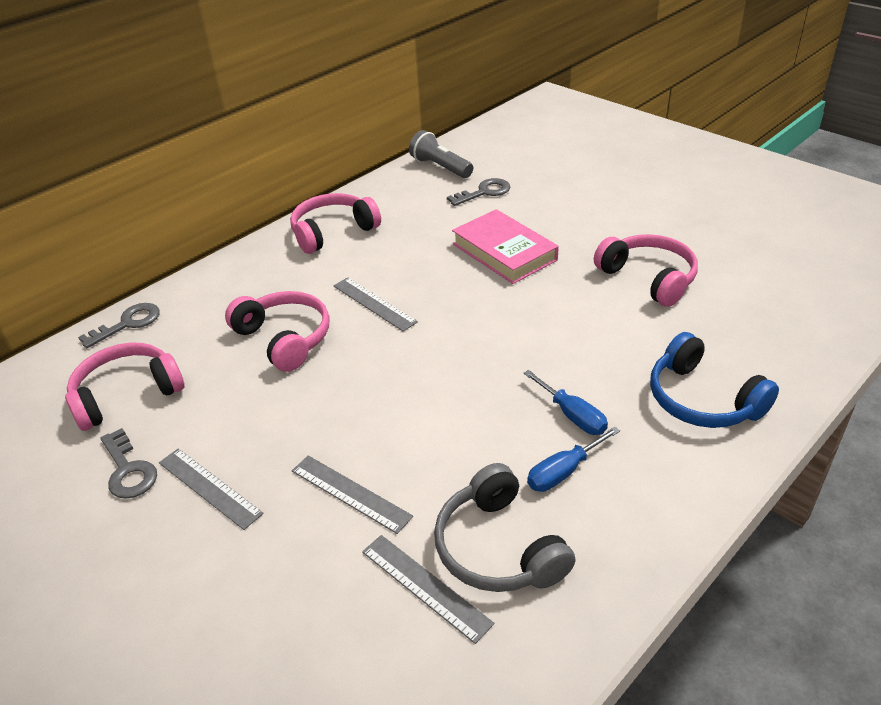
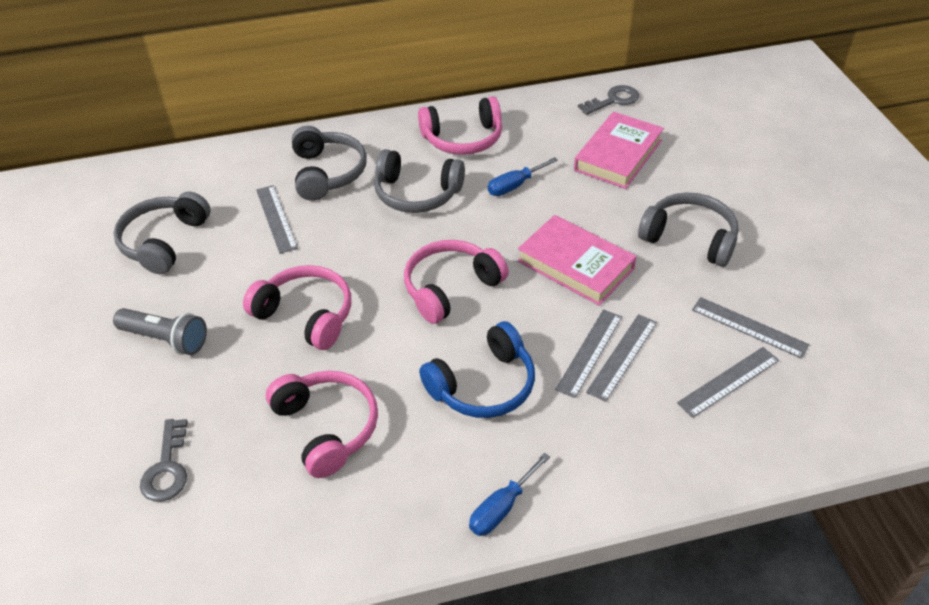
grey headphones: 1 -> 4
grey key: 3 -> 2
grey ruler: 4 -> 5
pink book: 1 -> 2

